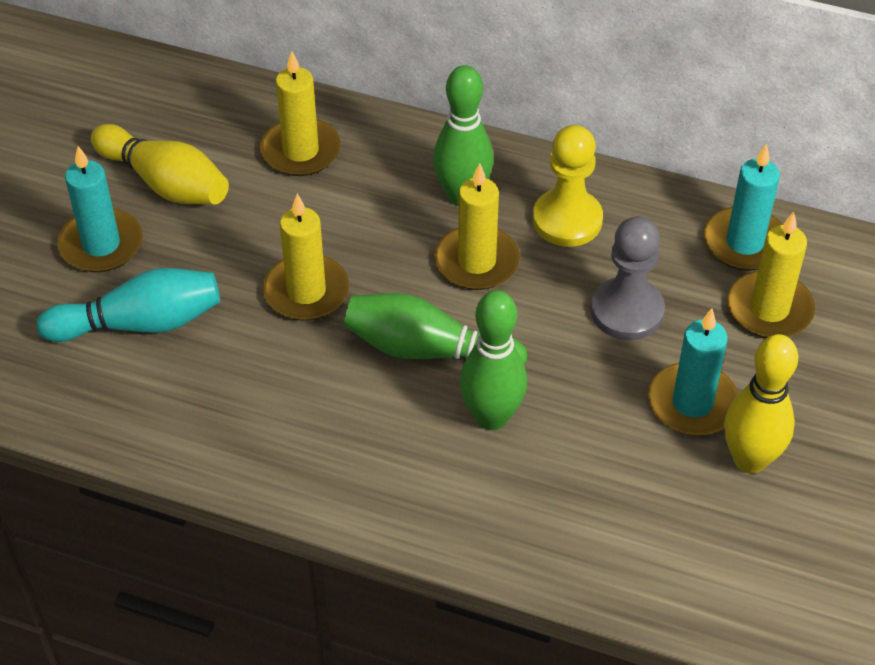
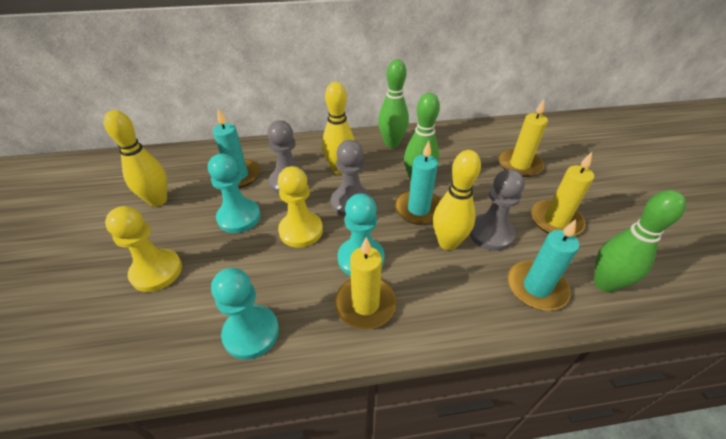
grey pawn: 1 -> 3
turquoise bowling pin: 1 -> 0
turquoise pawn: 0 -> 3
yellow bowling pin: 2 -> 3
yellow candle: 4 -> 3
yellow pawn: 1 -> 2

